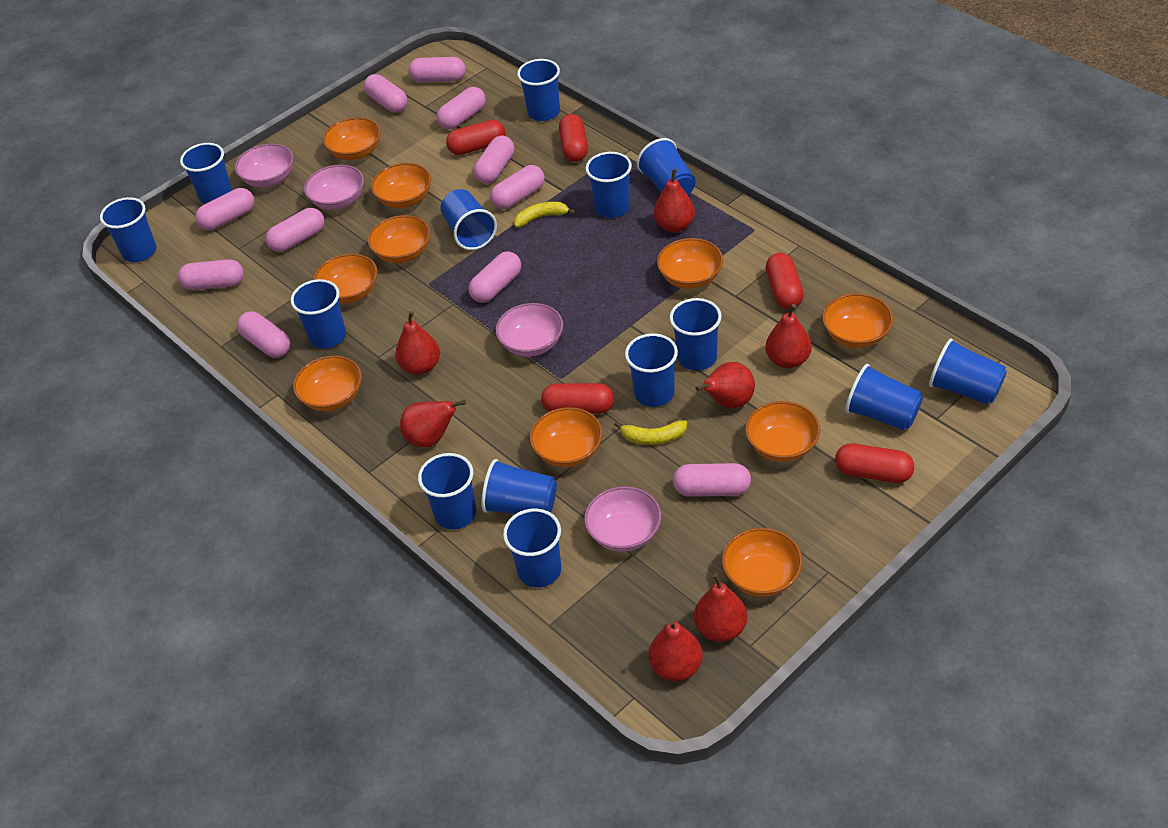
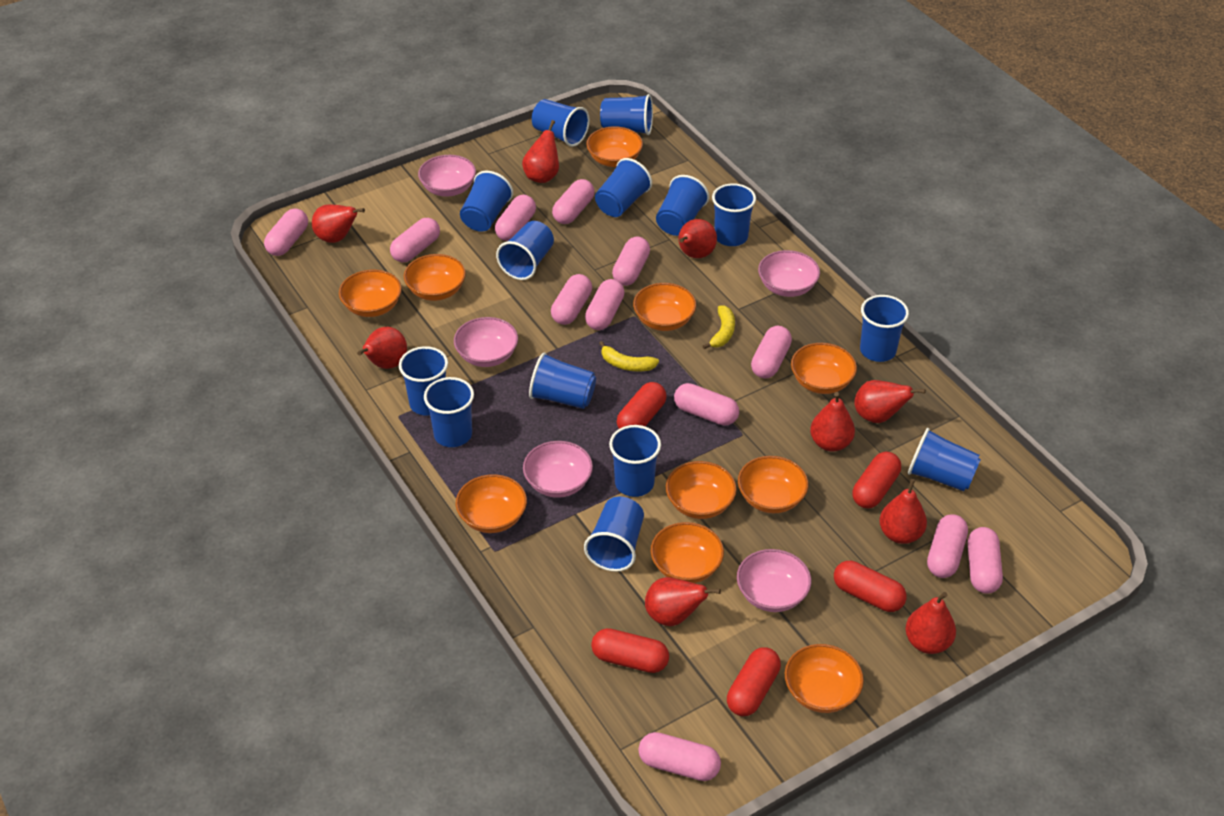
pink bowl: 4 -> 5
pink capsule: 11 -> 12
red pear: 7 -> 9

